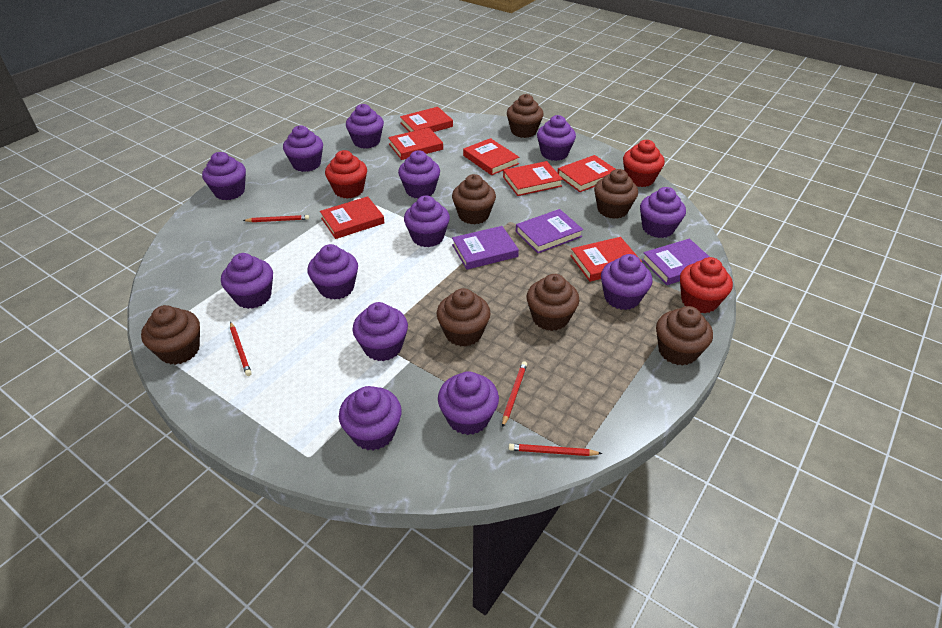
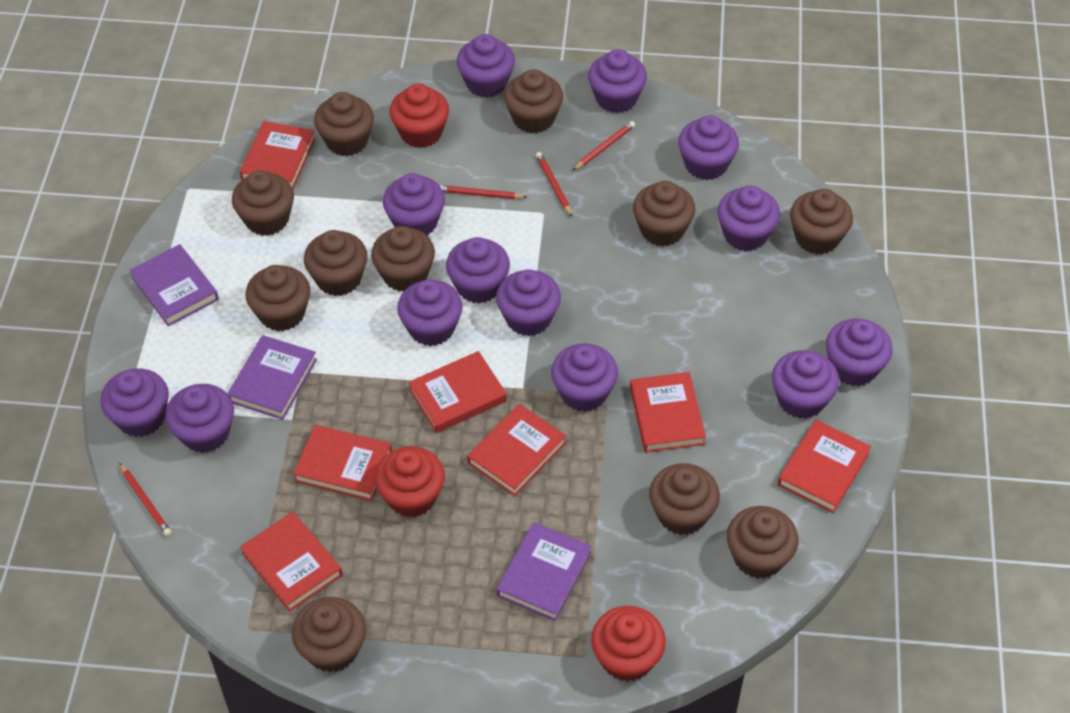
brown cupcake: 7 -> 11

